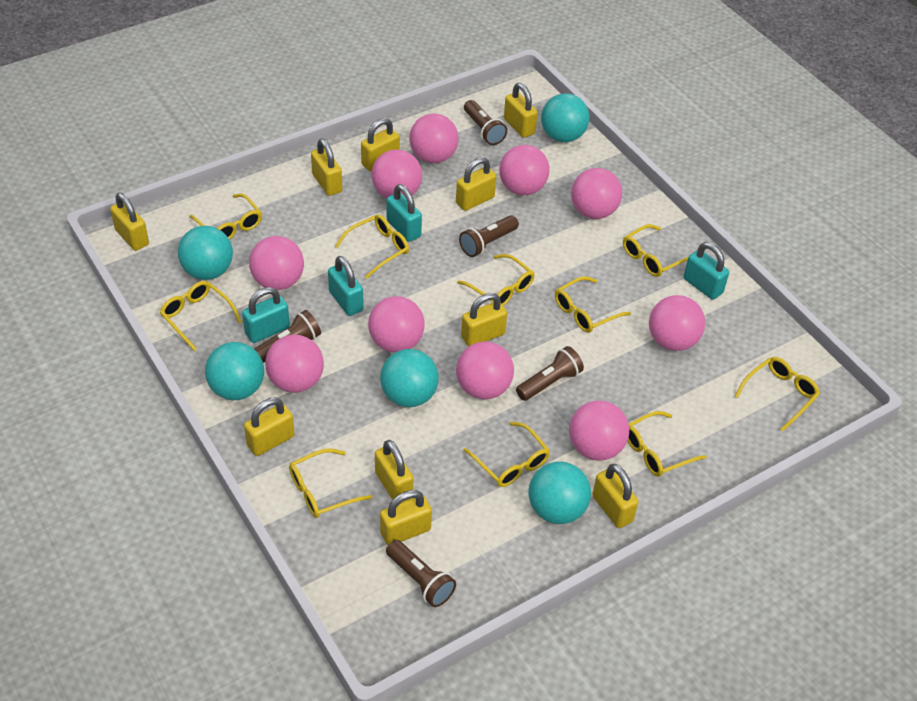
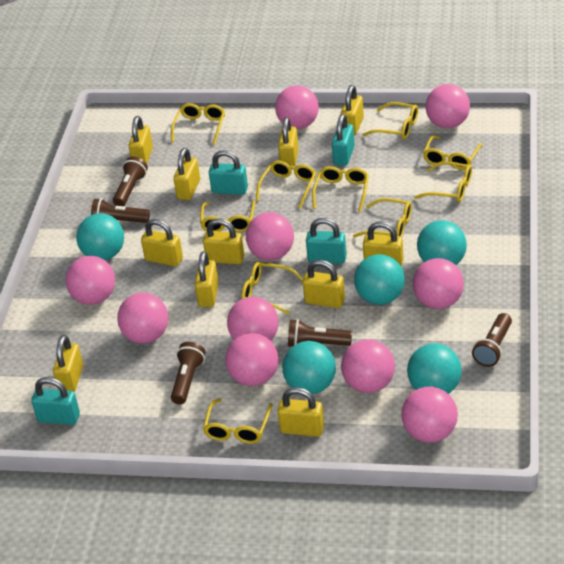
yellow padlock: 10 -> 11

